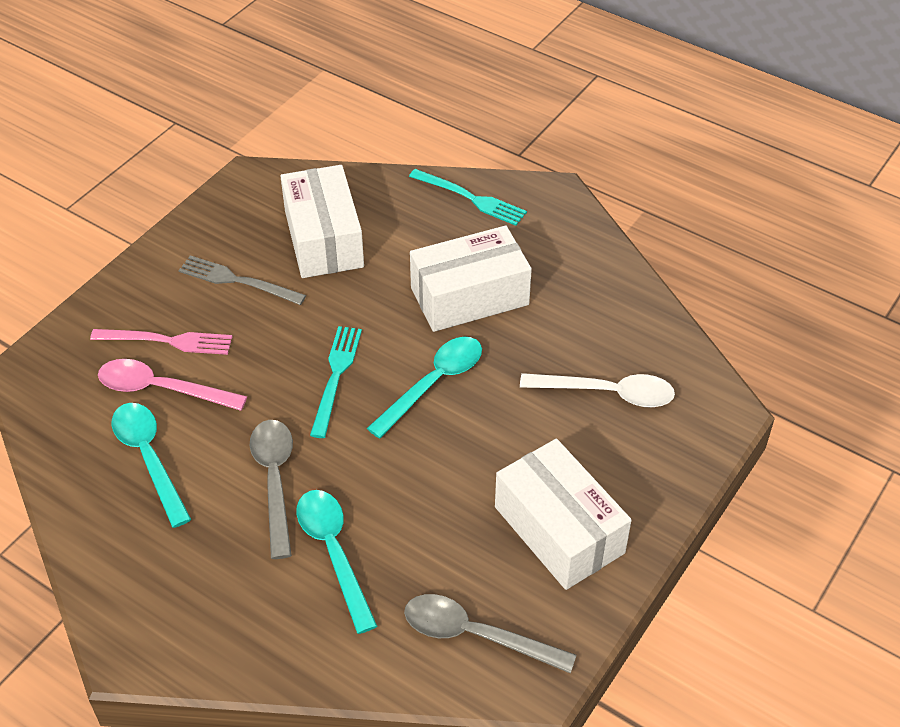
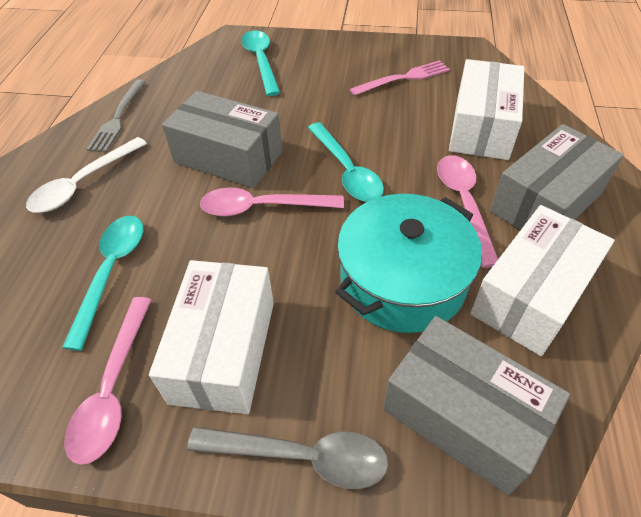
grey box: 0 -> 3
grey spoon: 2 -> 1
pink spoon: 1 -> 3
turquoise fork: 2 -> 0
turquoise pot: 0 -> 1

